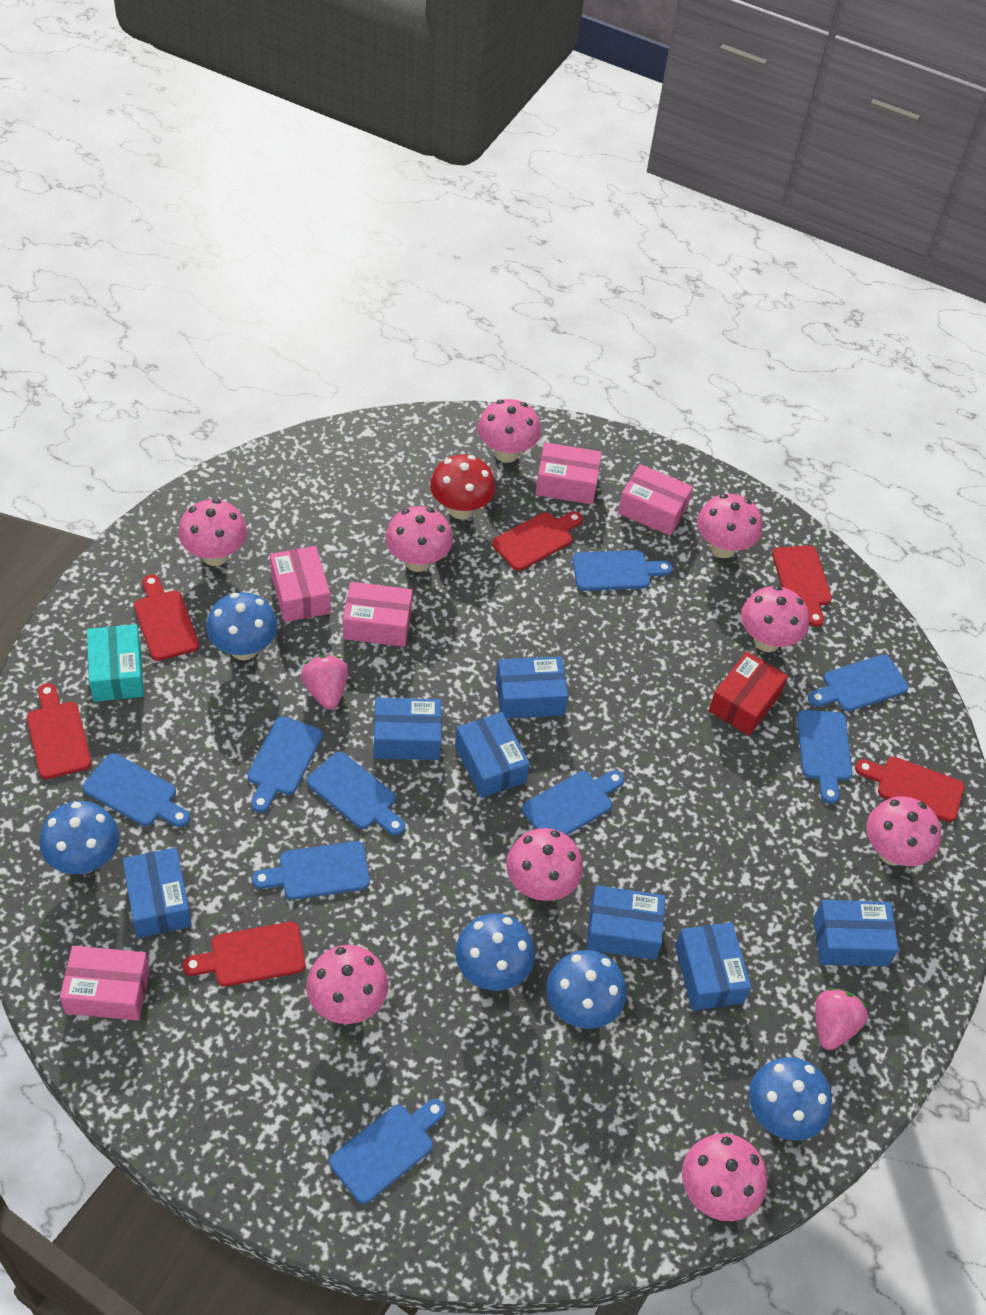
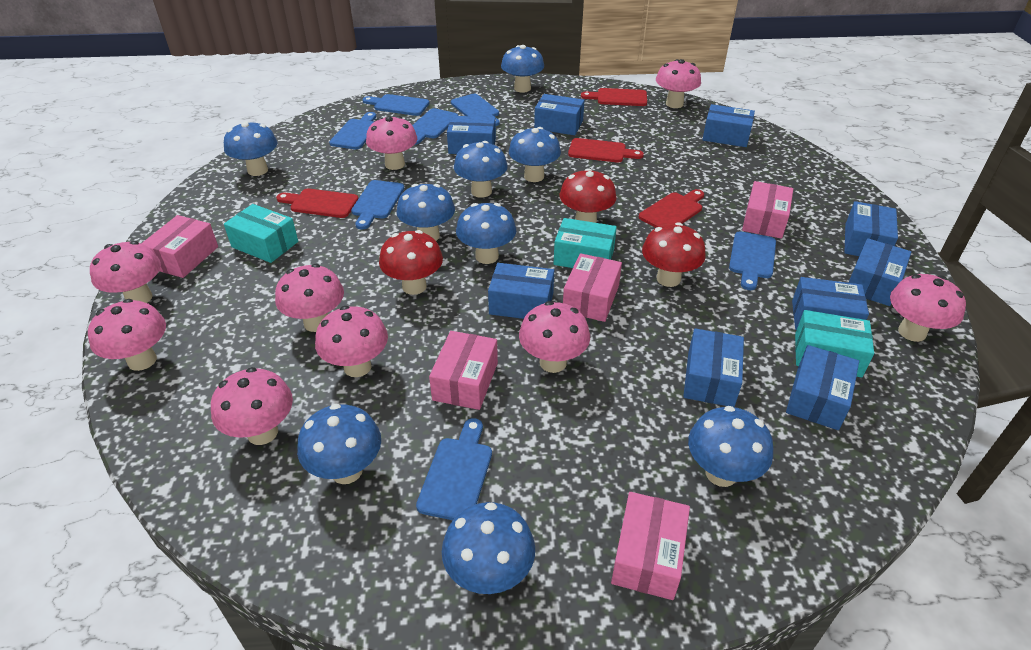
blue box: 7 -> 9
blue cutting board: 9 -> 7
blue mushroom: 5 -> 9
pink strawberry: 2 -> 0
red box: 1 -> 0
red cutting board: 6 -> 4
red mushroom: 1 -> 3
turquoise box: 1 -> 3

